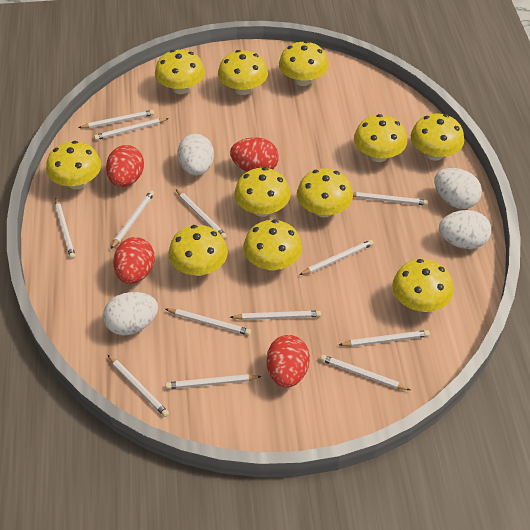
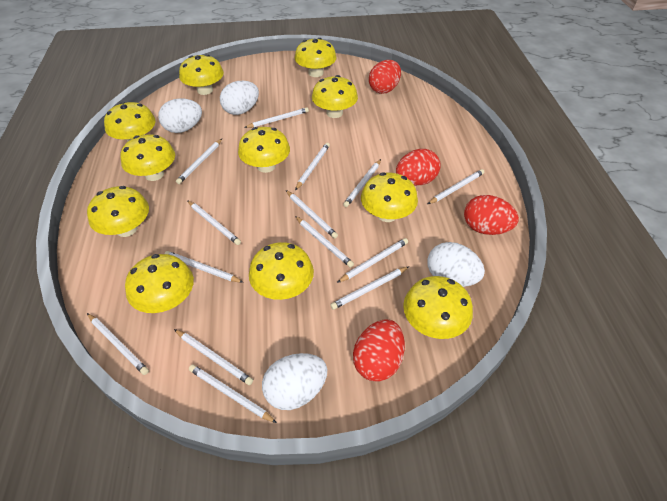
white pencil: 13 -> 14

